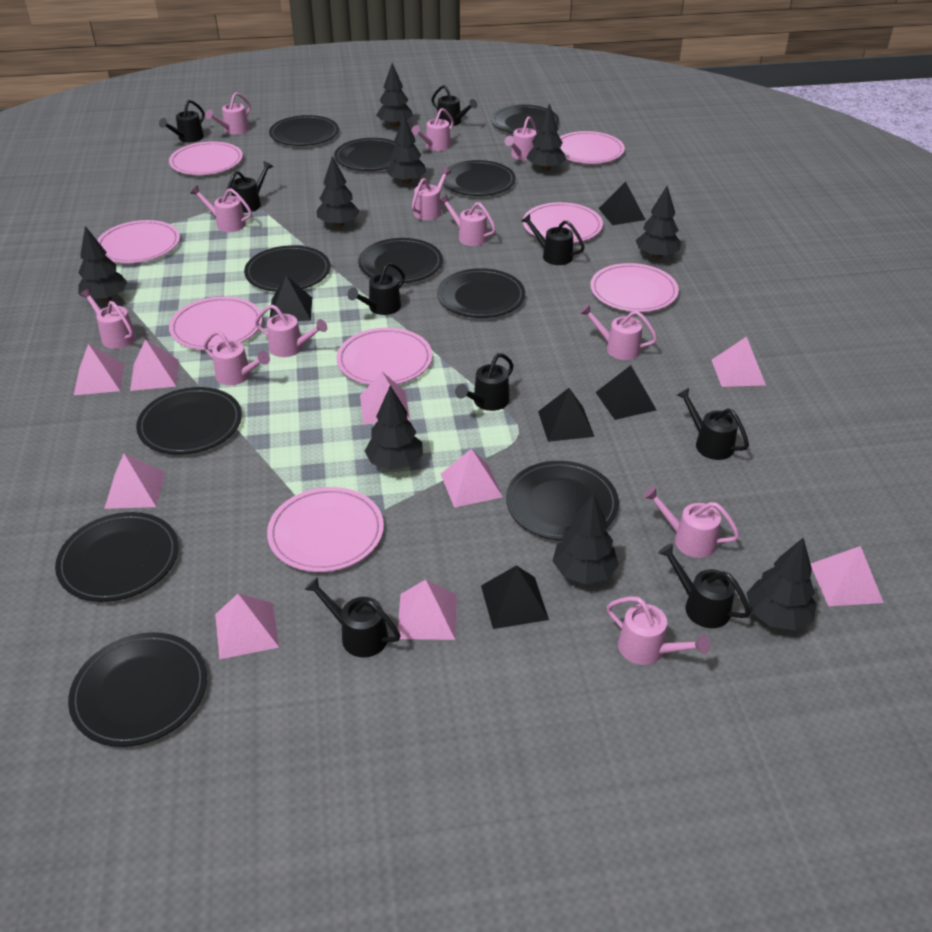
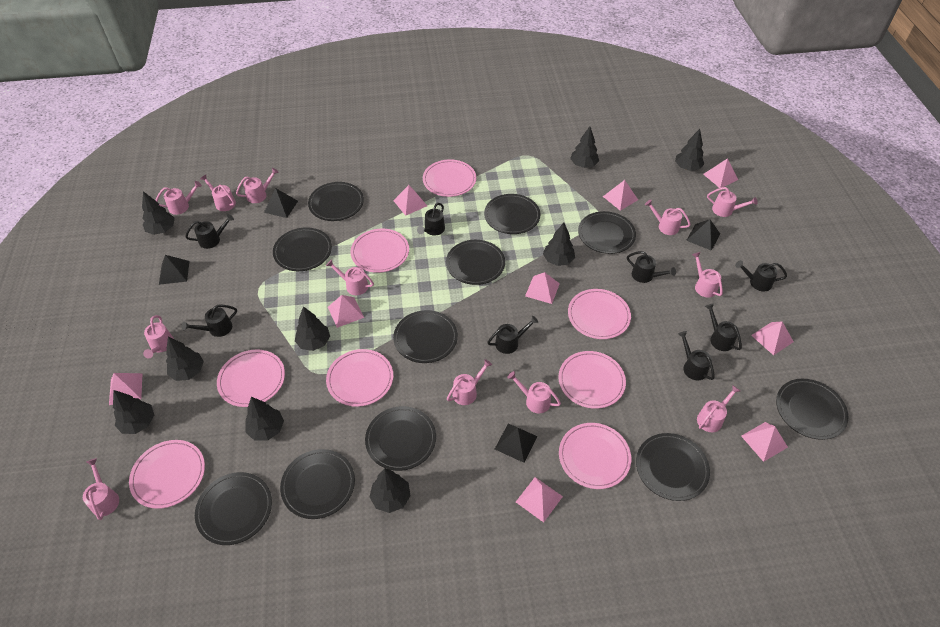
black pyramid: 5 -> 4
black watering can: 9 -> 8

